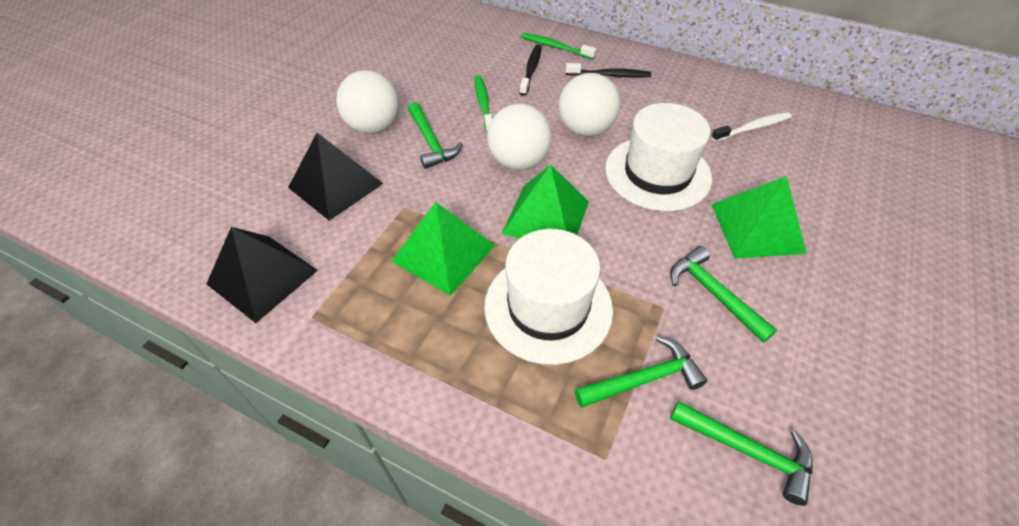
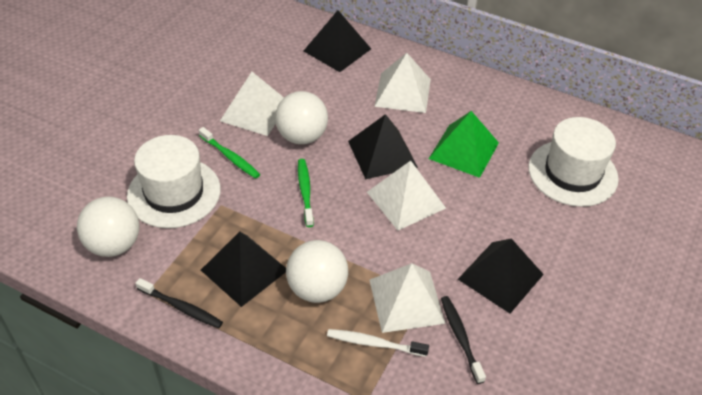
black pyramid: 2 -> 4
green hammer: 4 -> 0
green pyramid: 3 -> 1
white pyramid: 0 -> 4

